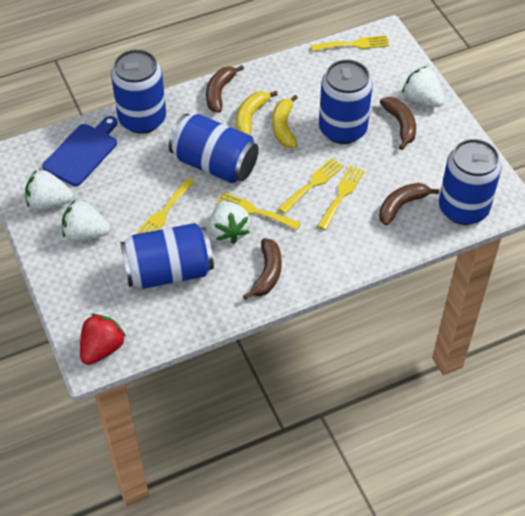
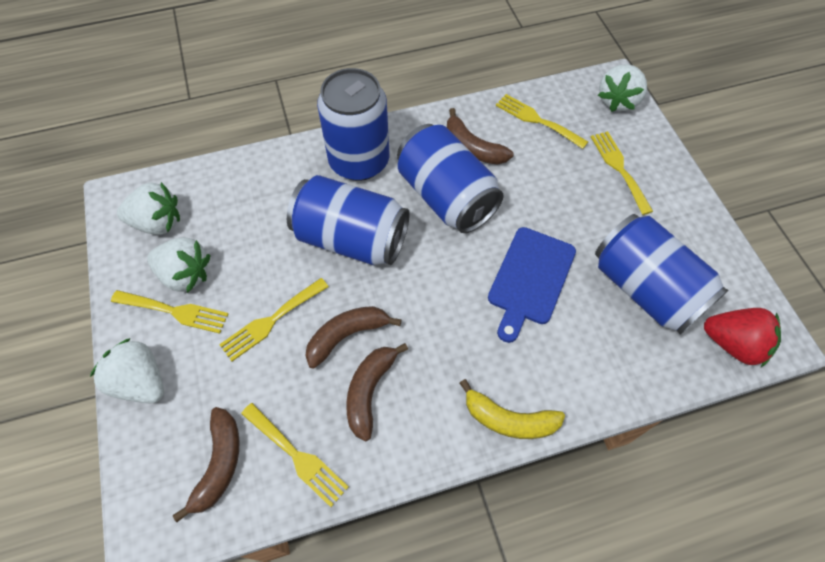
blue can: 5 -> 4
yellow banana: 2 -> 1

